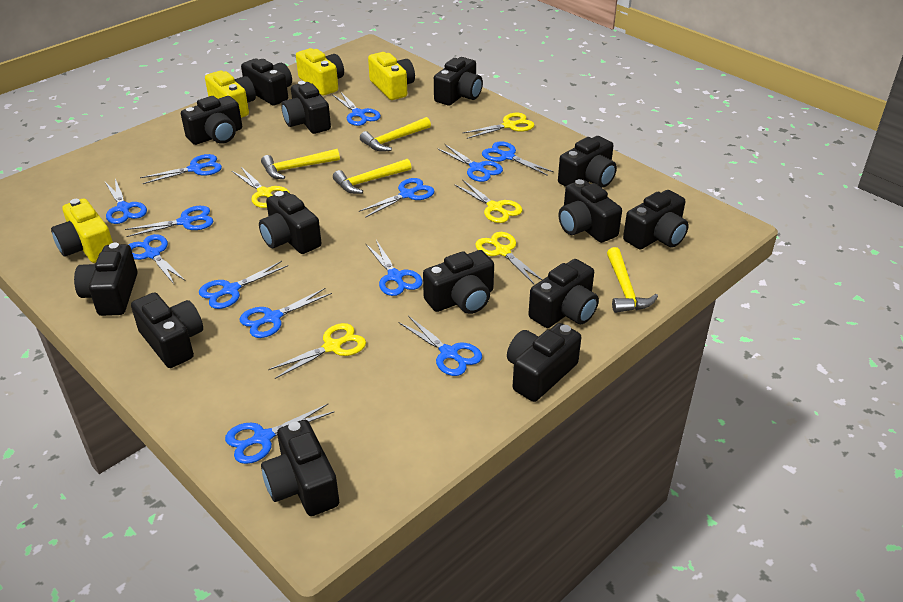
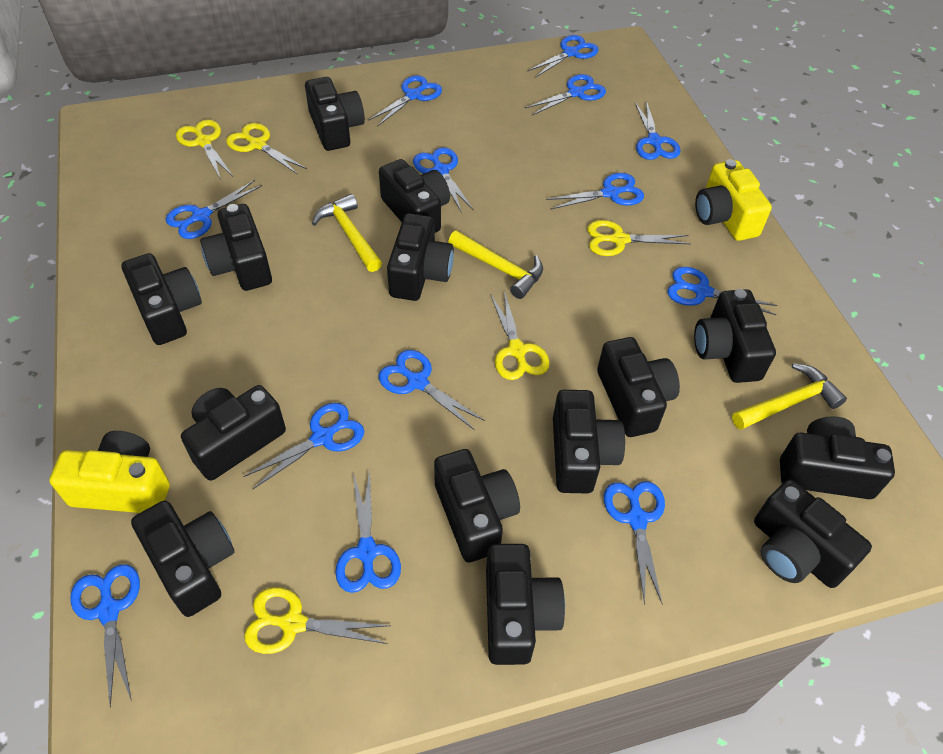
yellow camera: 4 -> 2
yellow hammer: 4 -> 3

